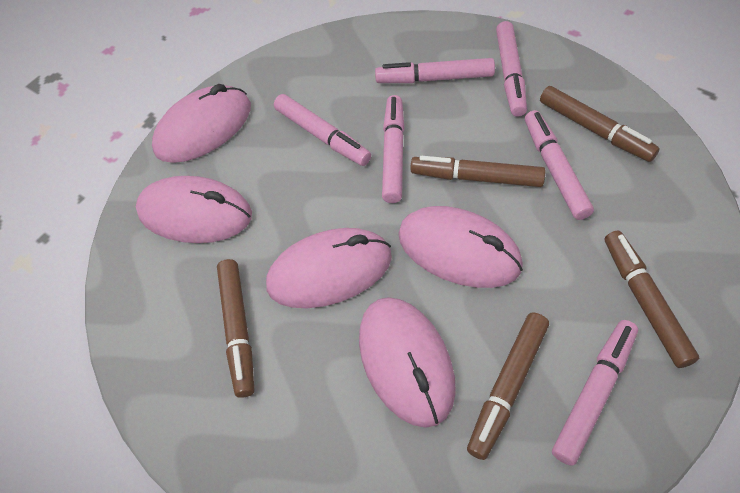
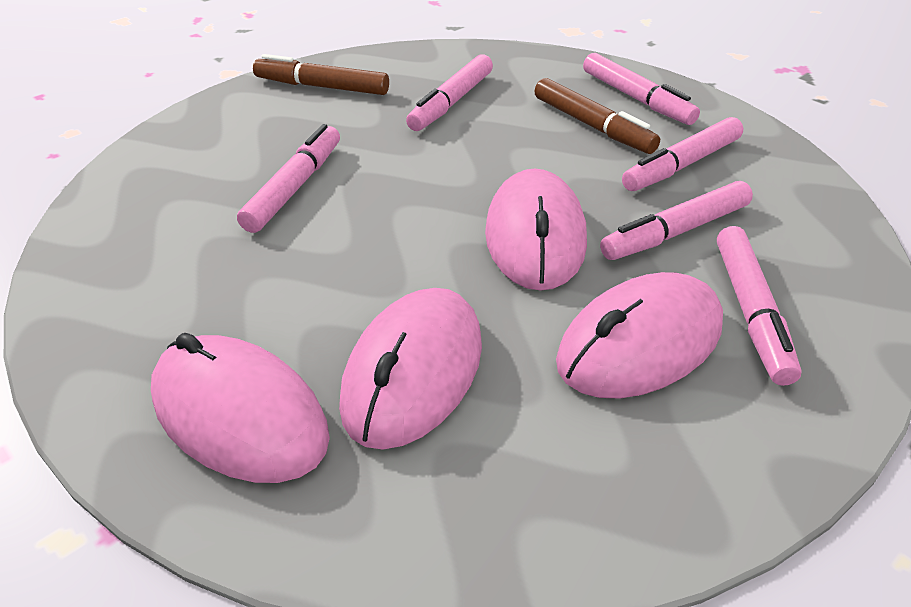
brown marker: 5 -> 2
pink mouse: 5 -> 4

